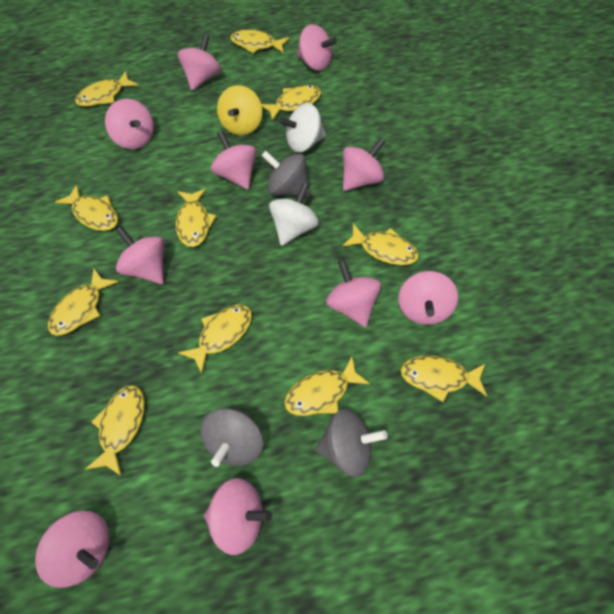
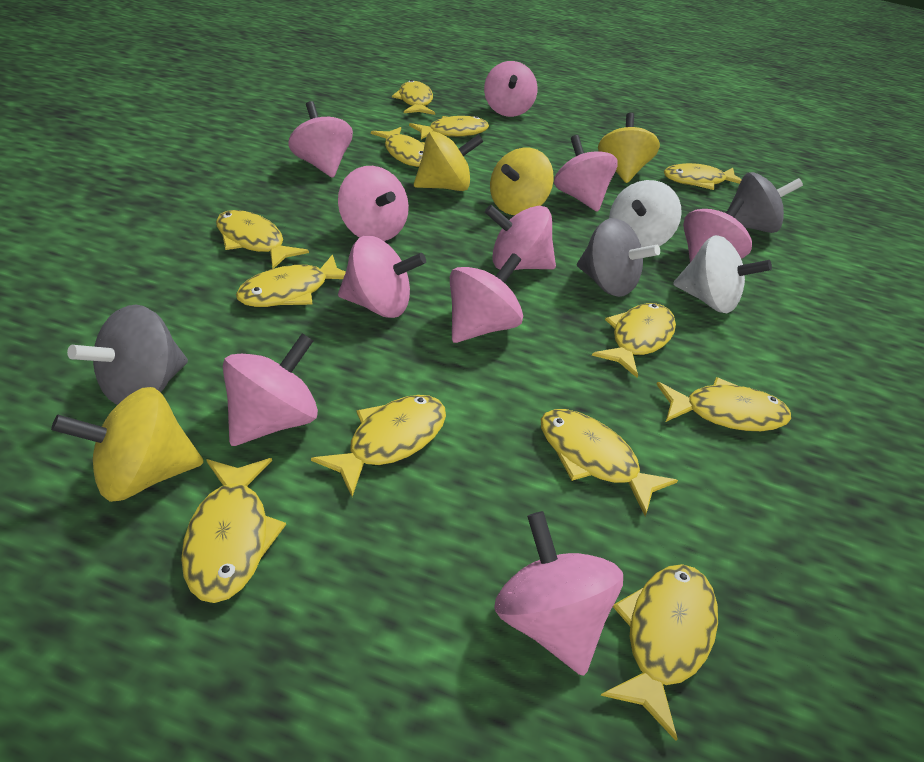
yellow fish: 11 -> 12
yellow spinning top: 1 -> 4

